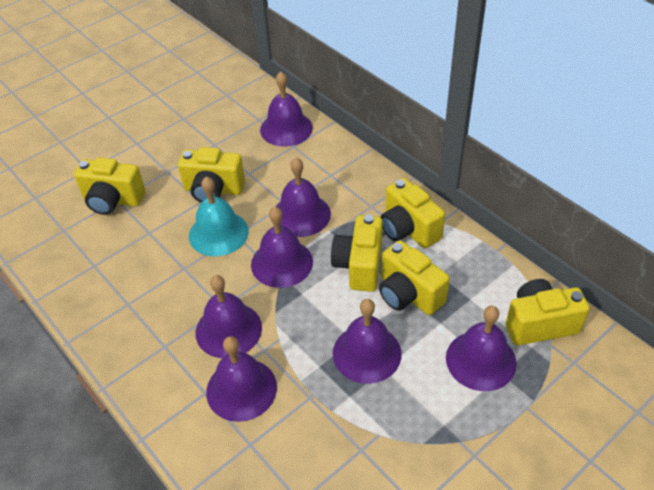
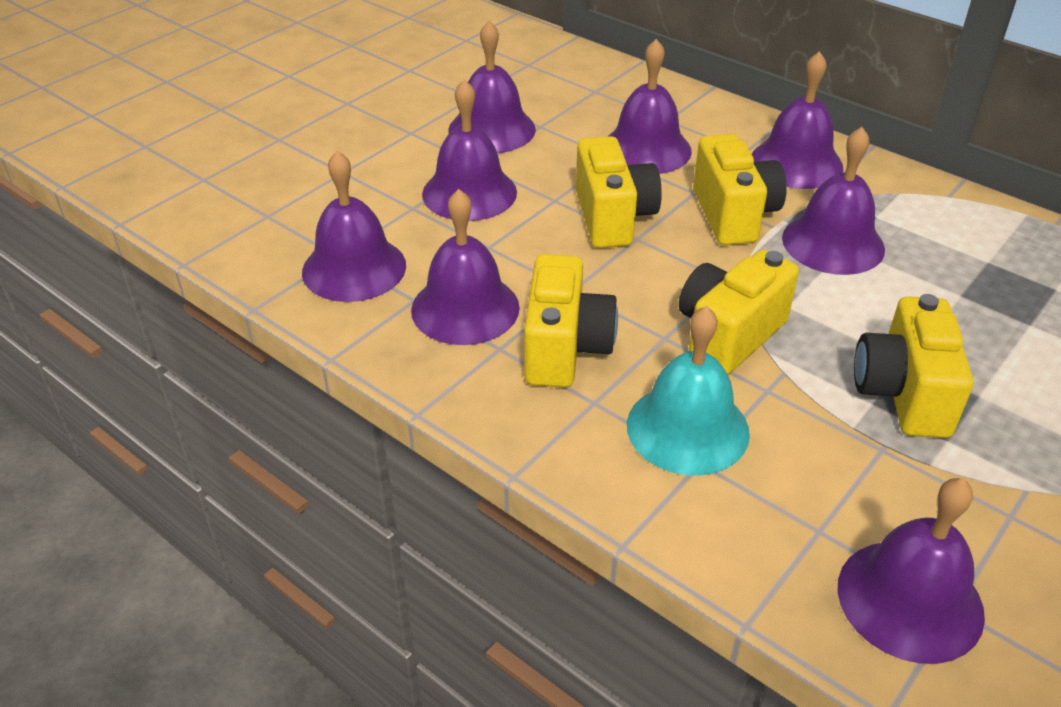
purple bell: 7 -> 8
yellow camera: 6 -> 5

